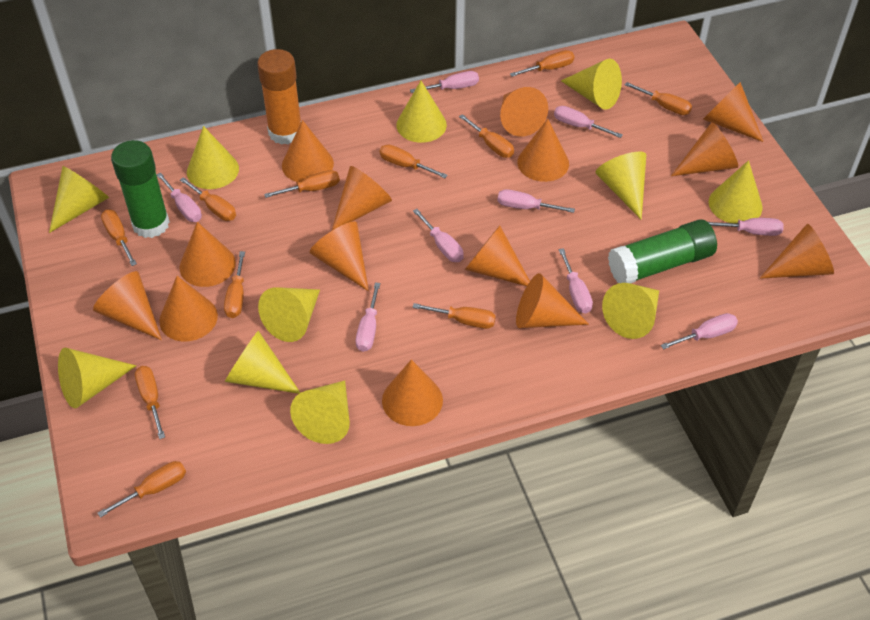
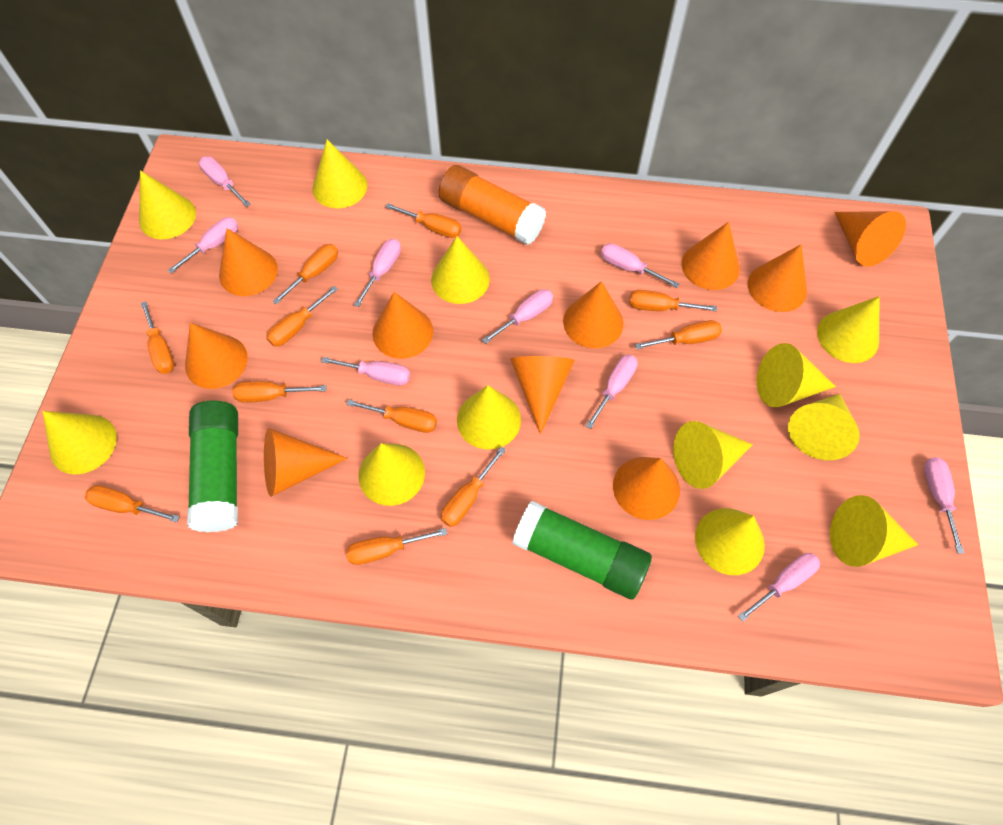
orange cone: 14 -> 10
yellow cone: 11 -> 12

